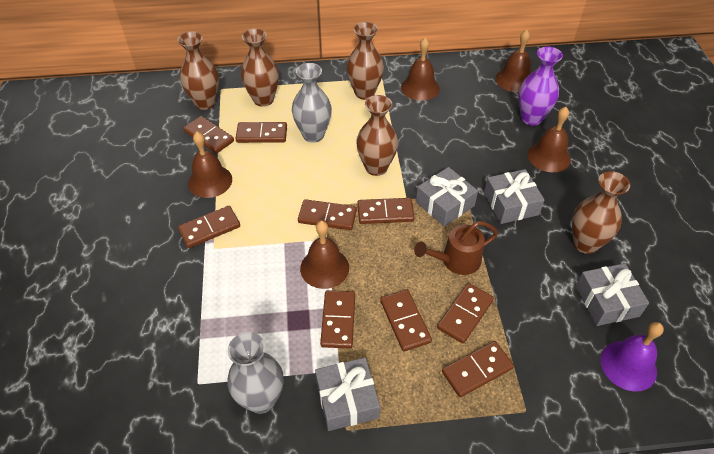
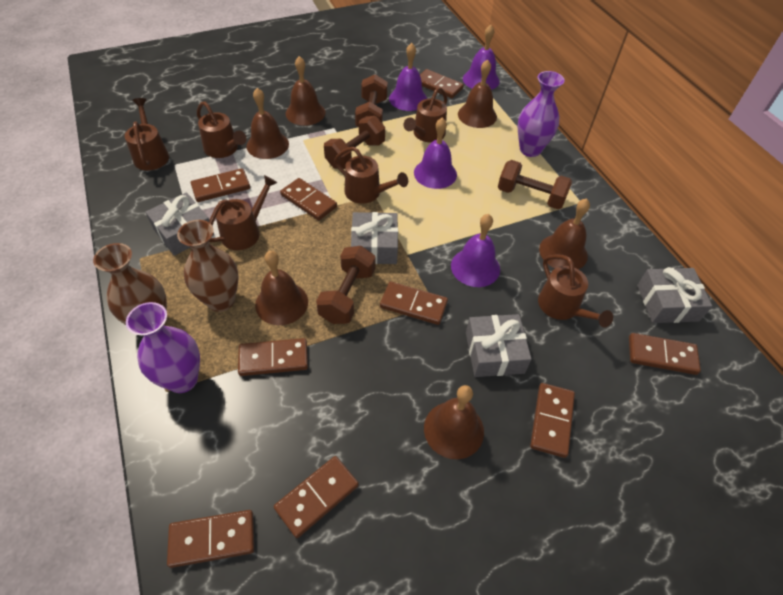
brown bell: 5 -> 6
brown dumbbell: 0 -> 4
brown vase: 5 -> 2
brown watering can: 1 -> 6
grey vase: 2 -> 0
purple bell: 1 -> 4
purple vase: 1 -> 2

